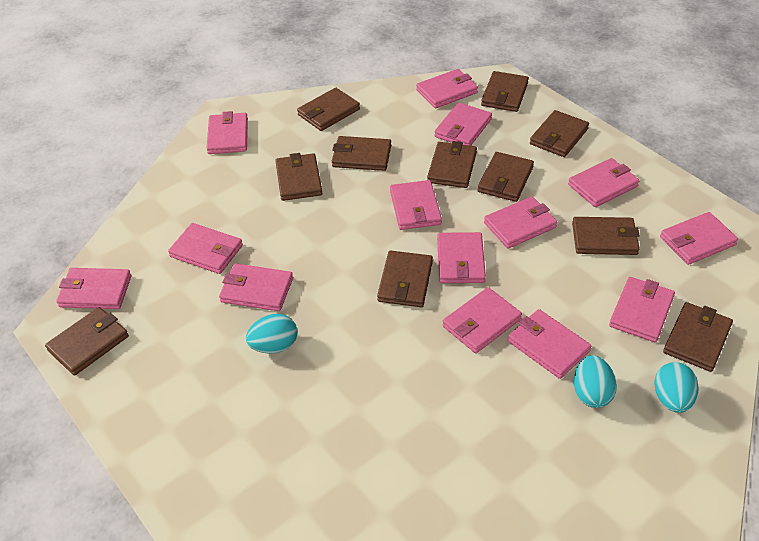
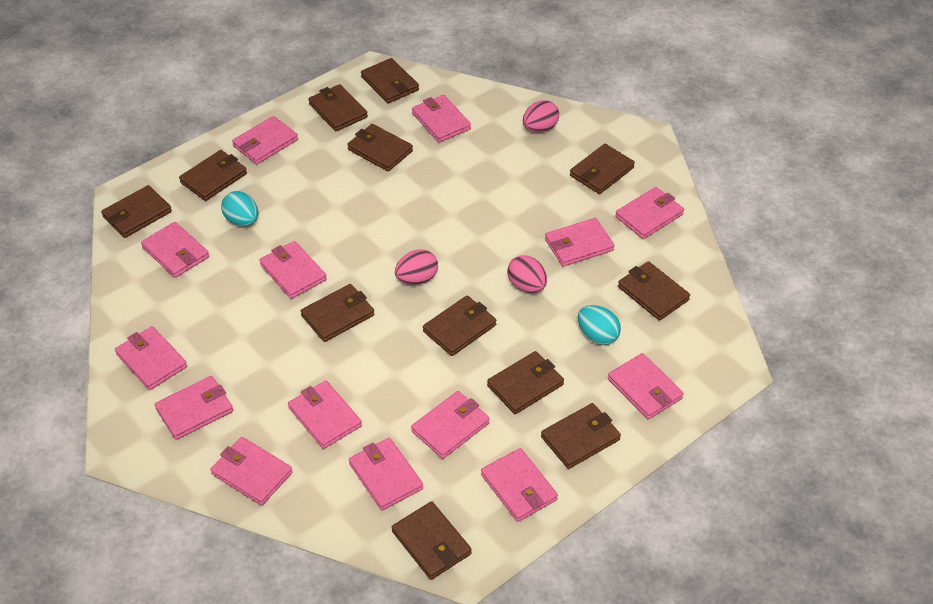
brown wallet: 11 -> 12
pink egg: 0 -> 3
turquoise egg: 3 -> 2

